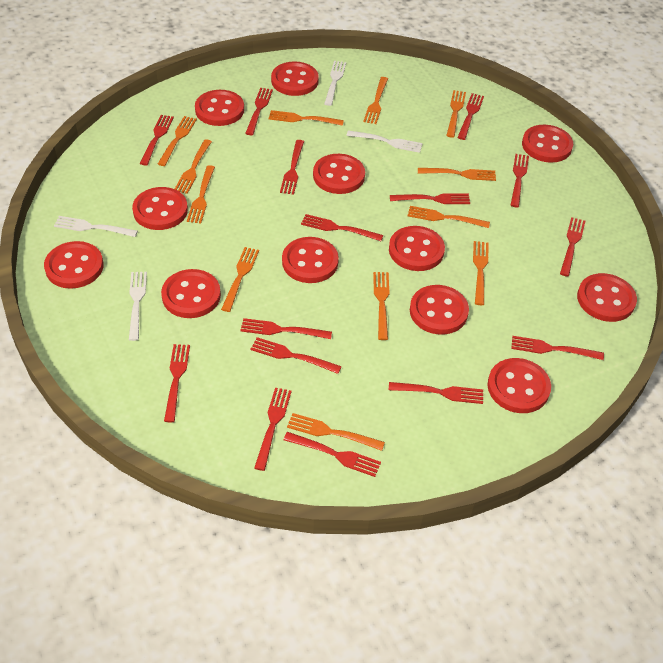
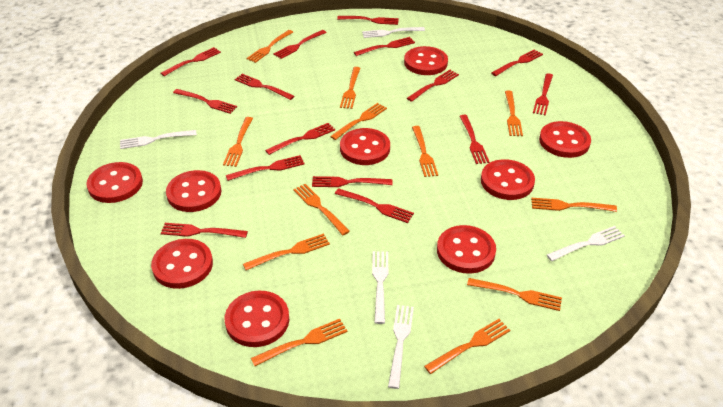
red button: 12 -> 9
white fork: 4 -> 5

